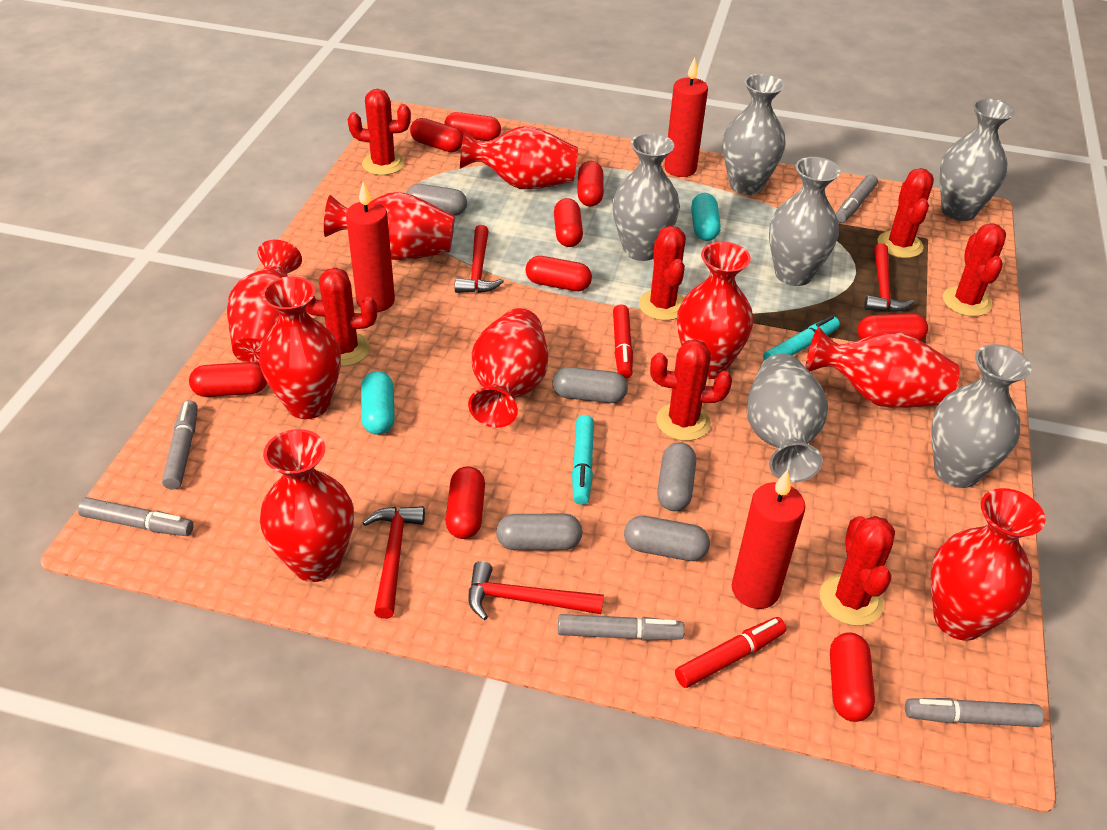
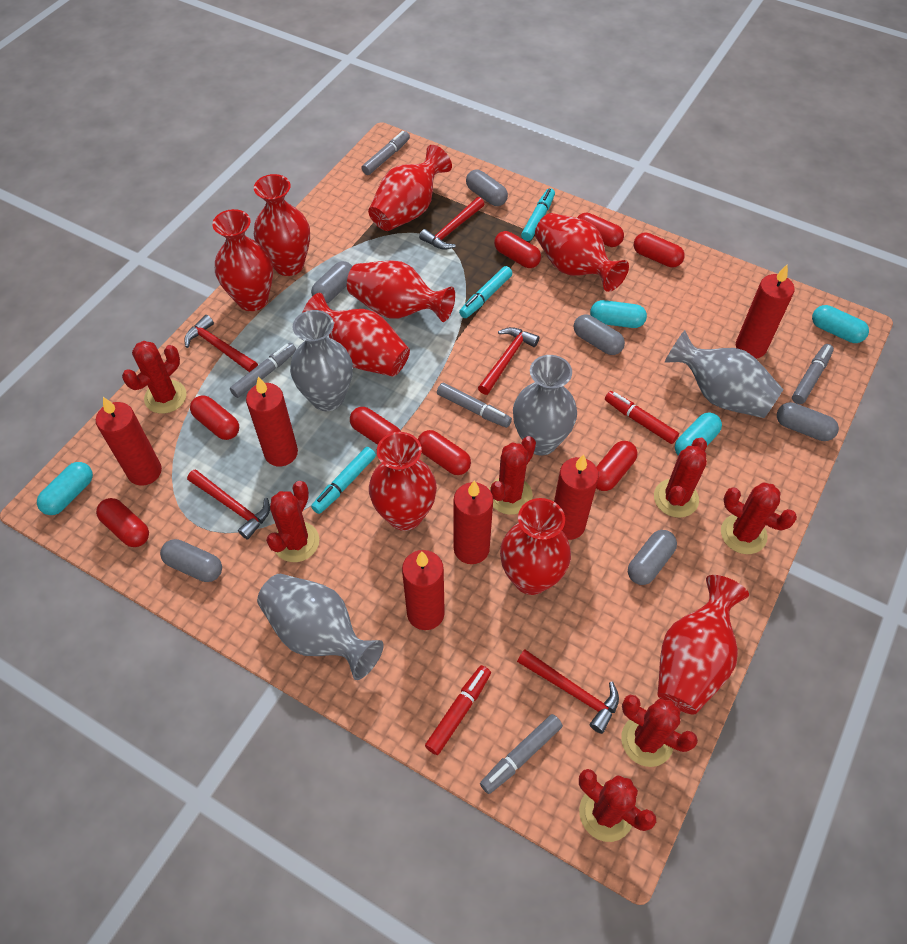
grey capsule: 5 -> 6
grey vase: 6 -> 4
red candle: 3 -> 6
red capsule: 9 -> 8
red hammer: 4 -> 5
turquoise capsule: 2 -> 4
turquoise marker: 2 -> 3

